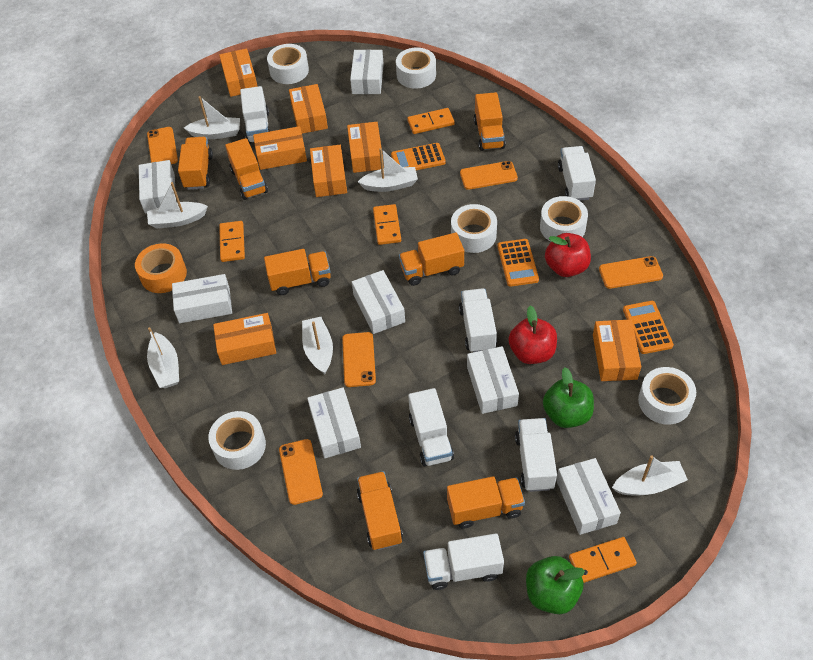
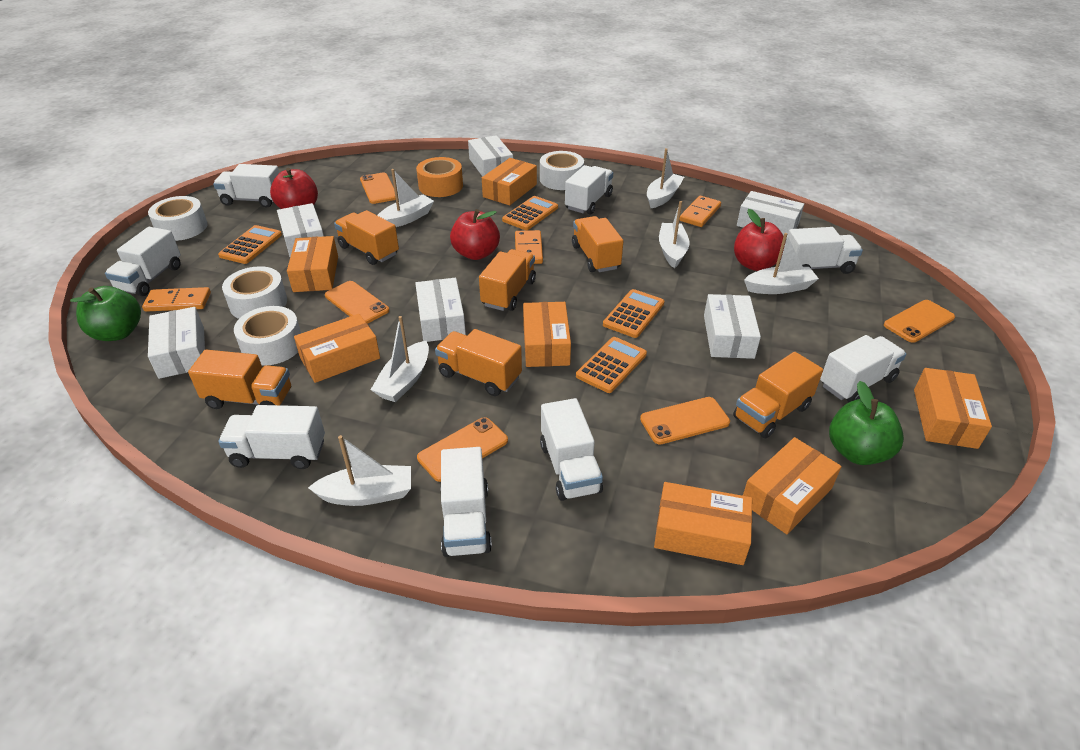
orange calculator: 3 -> 4
orange domino: 4 -> 3
orange truck: 7 -> 6
red apple: 2 -> 3
white box: 7 -> 6
white tape: 6 -> 4
white truck: 6 -> 8

